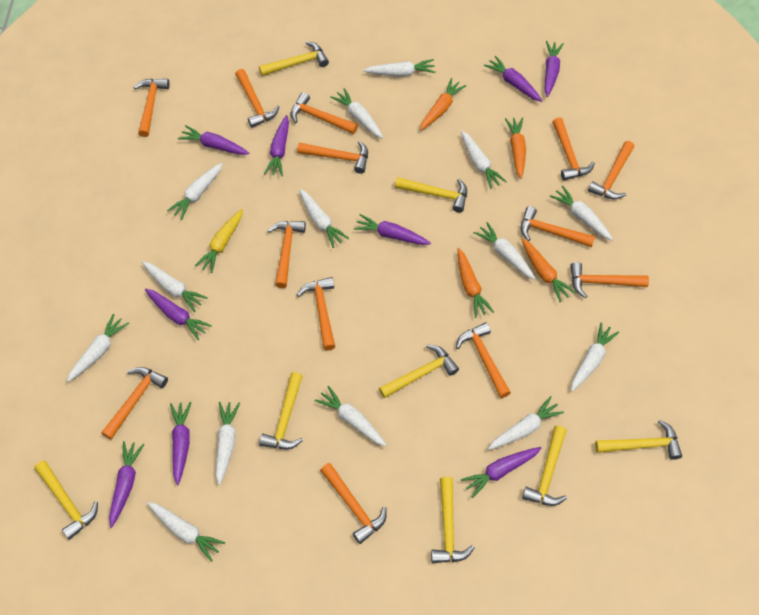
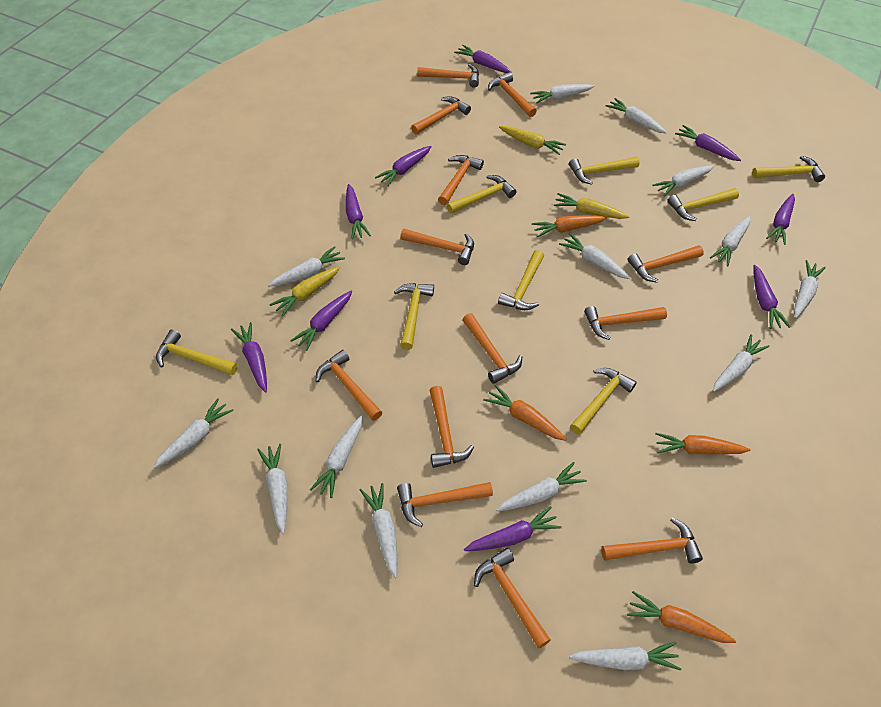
yellow carrot: 1 -> 3

